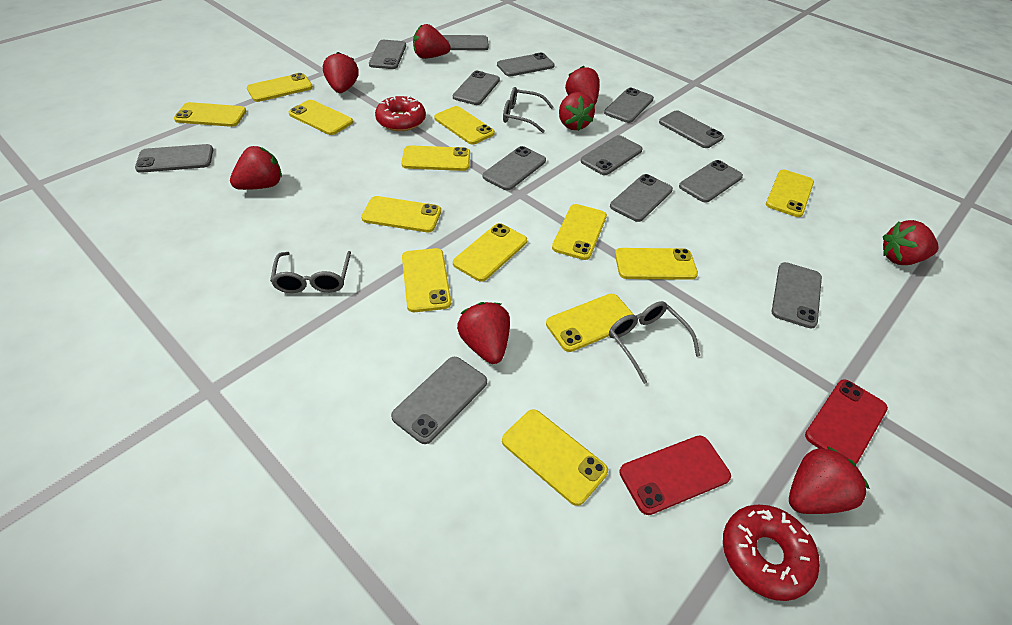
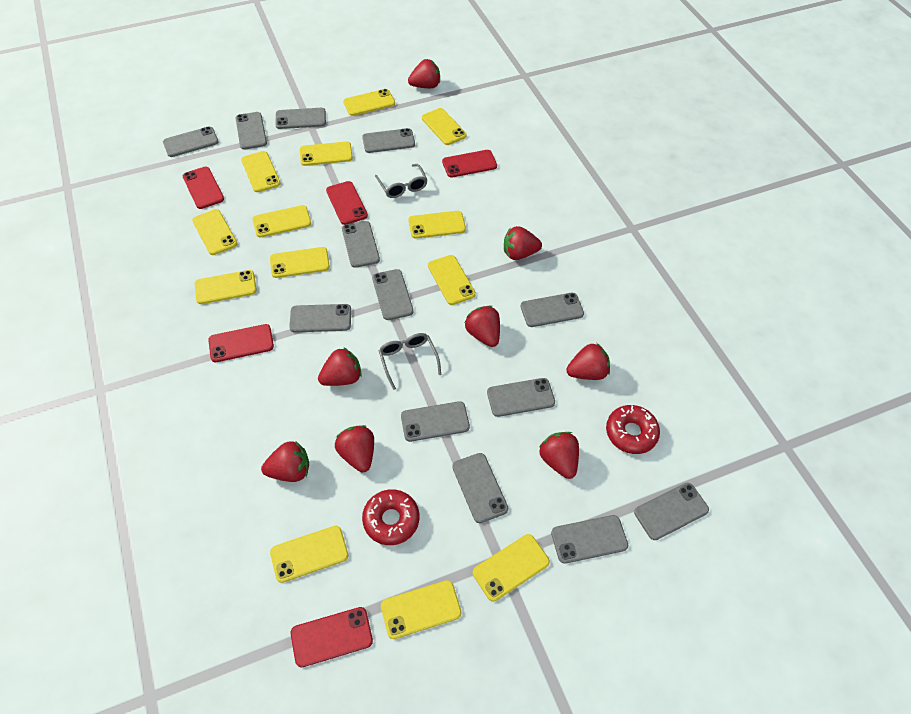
grey glasses: 3 -> 2
red phone: 2 -> 5

